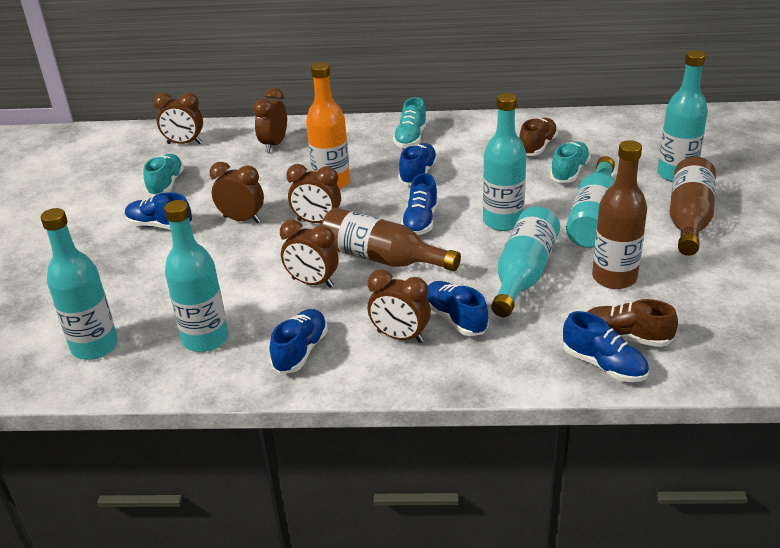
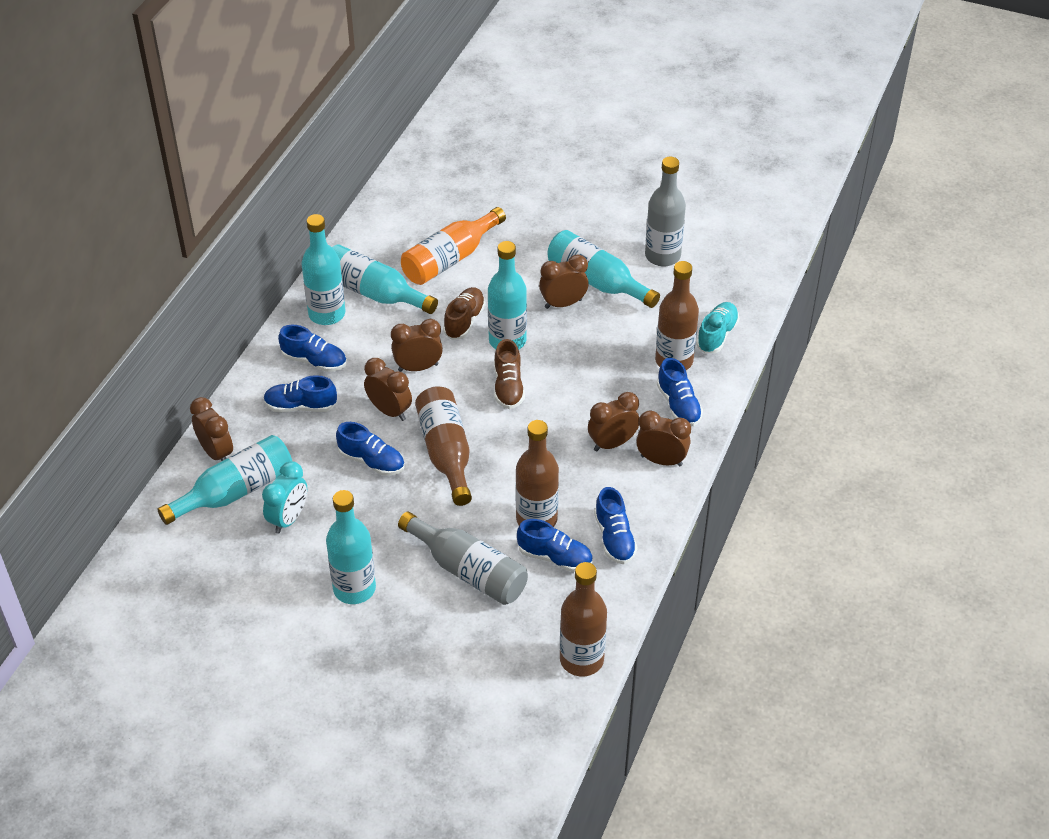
brown bottle: 3 -> 4
grey bottle: 0 -> 2
turquoise clock: 0 -> 1
turquoise shoe: 3 -> 1

